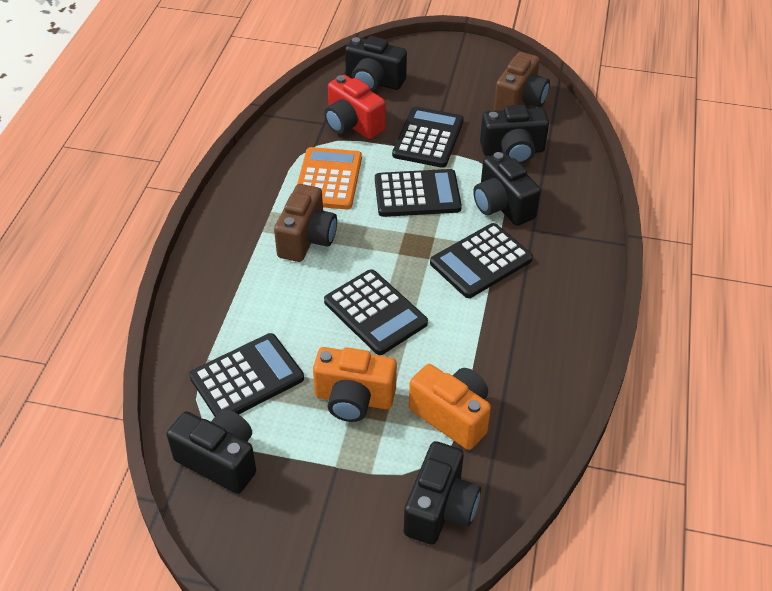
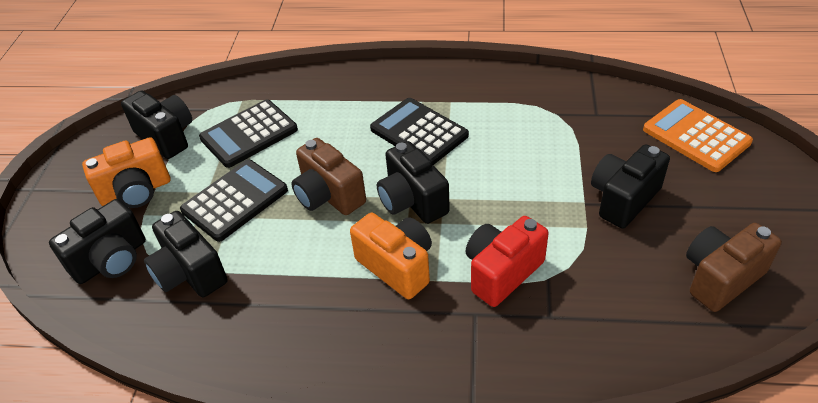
black calculator: 5 -> 3

